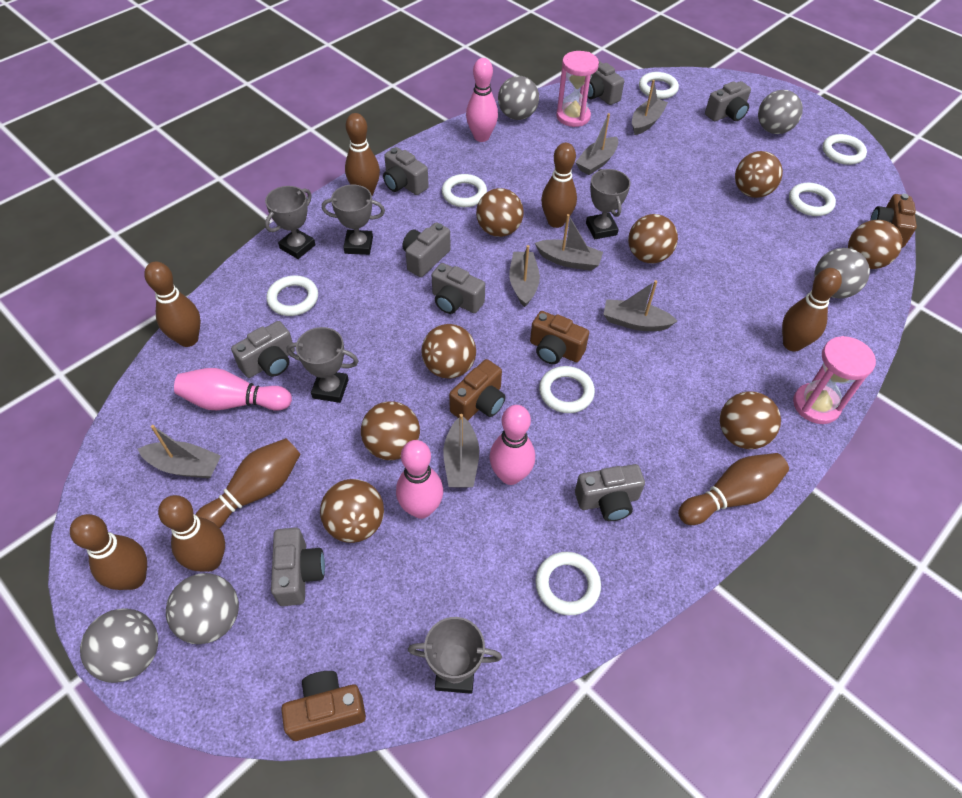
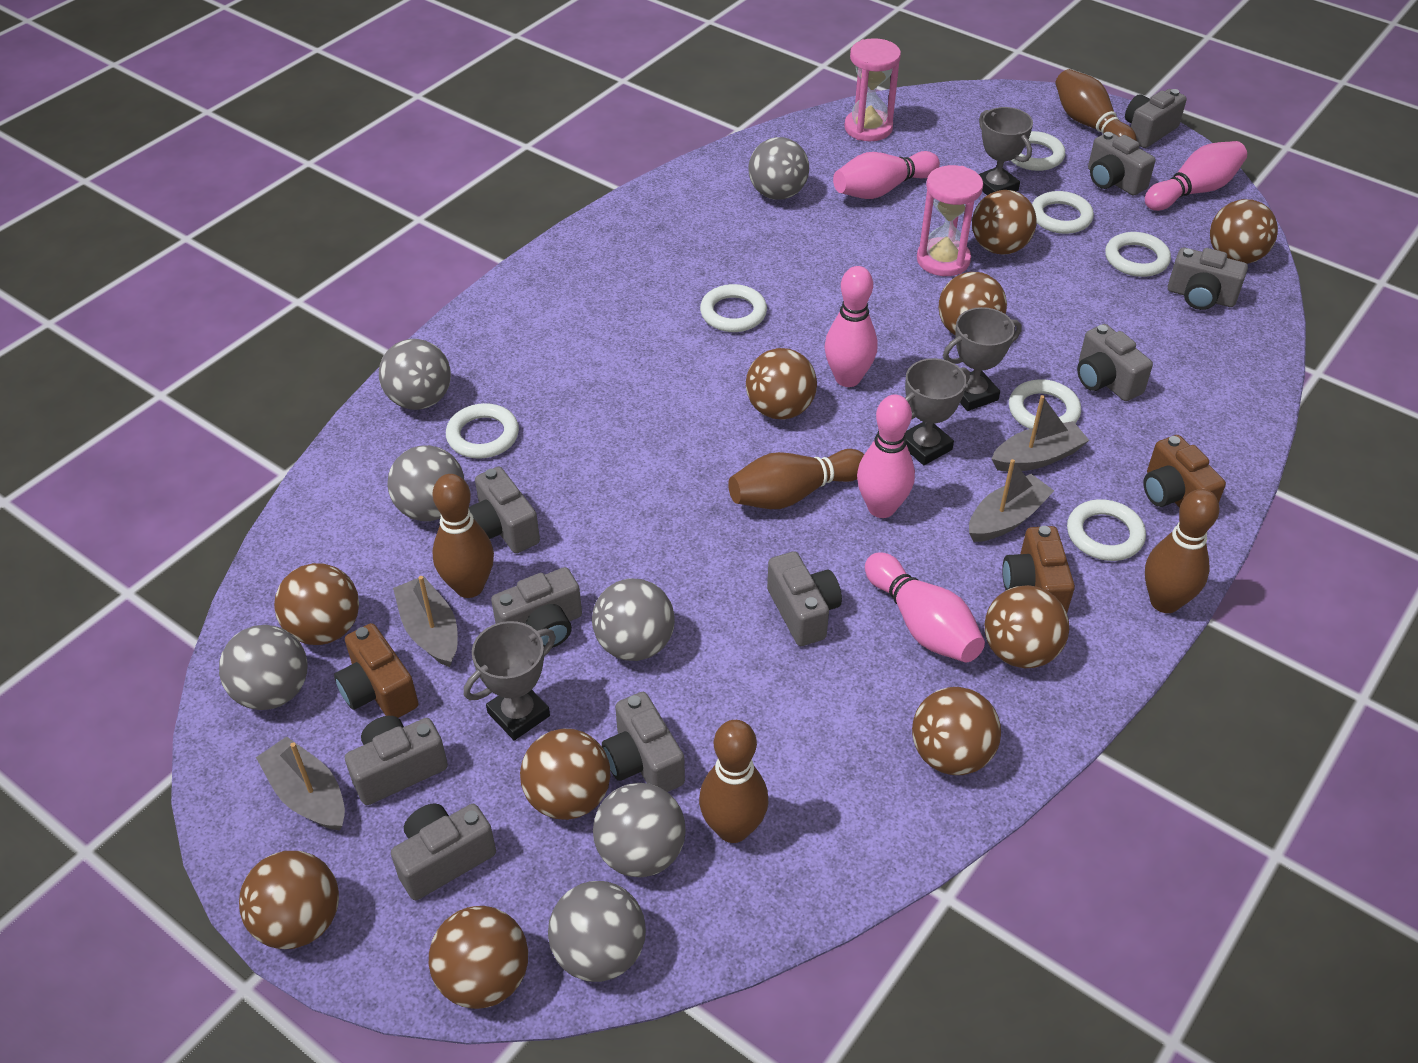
brown ball: 8 -> 10
brown bowling pin: 8 -> 5
brown camera: 4 -> 3
grey ball: 5 -> 7
grey boat: 7 -> 4
grey camera: 8 -> 10
grey trophy: 5 -> 4
pink bowling pin: 4 -> 5

